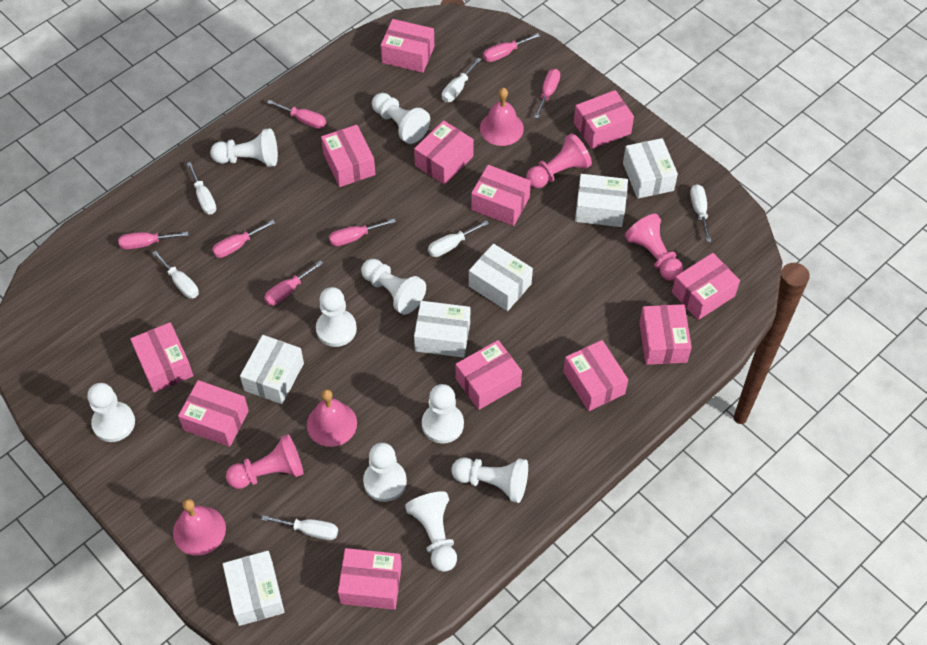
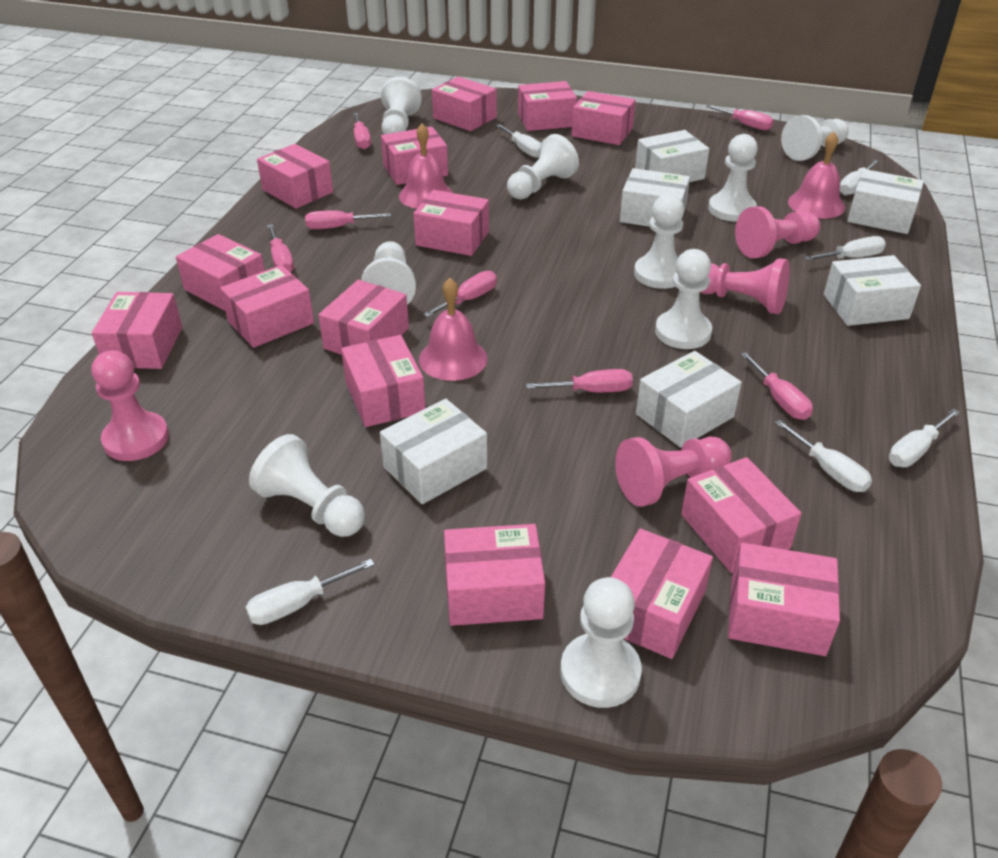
pink box: 12 -> 15
pink pawn: 3 -> 4

